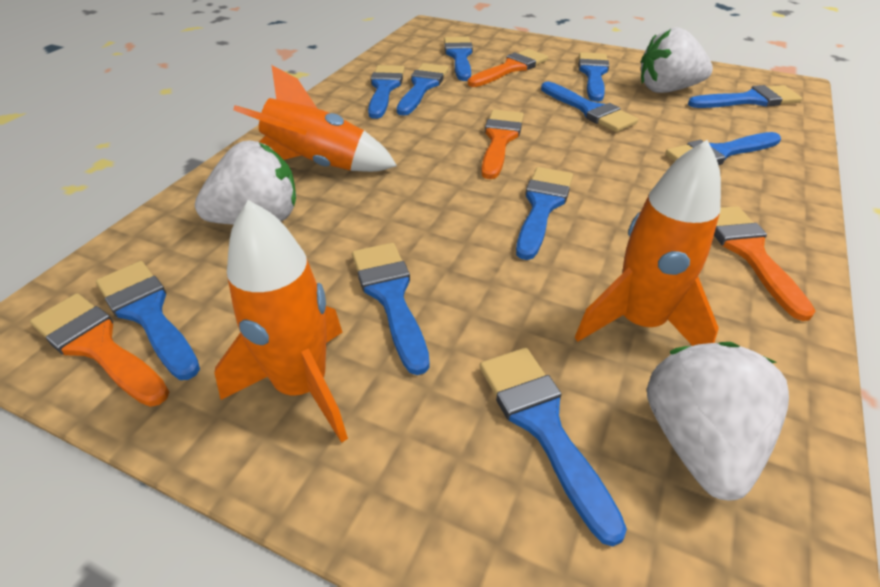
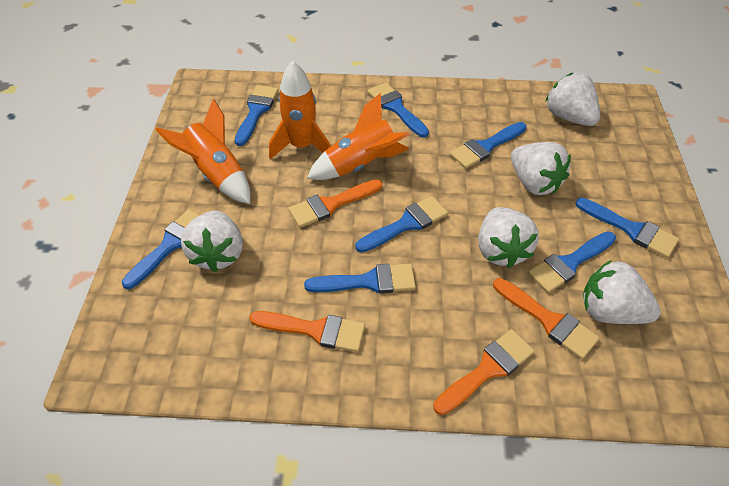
blue brush: 11 -> 8
white strawberry: 3 -> 5

